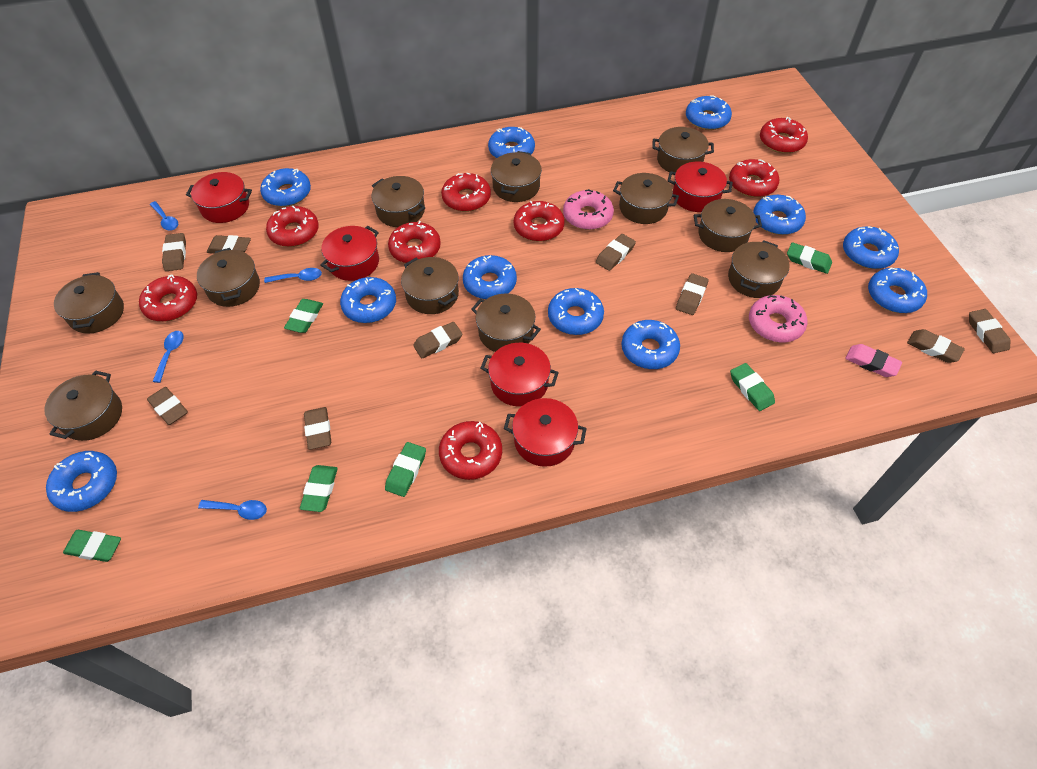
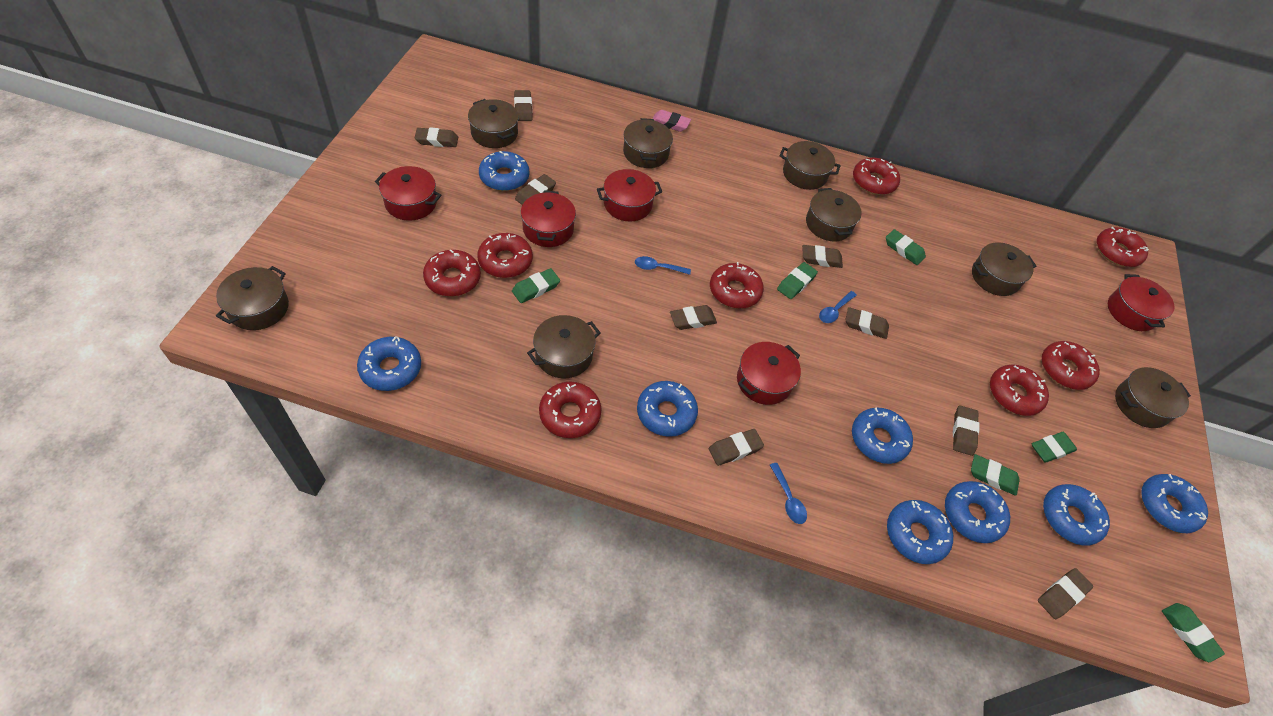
blue donut: 11 -> 8
blue spoon: 4 -> 3
brown pot: 11 -> 8
pink donut: 2 -> 0

